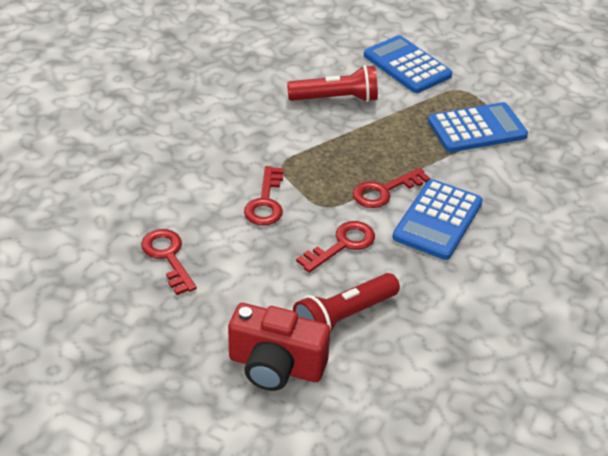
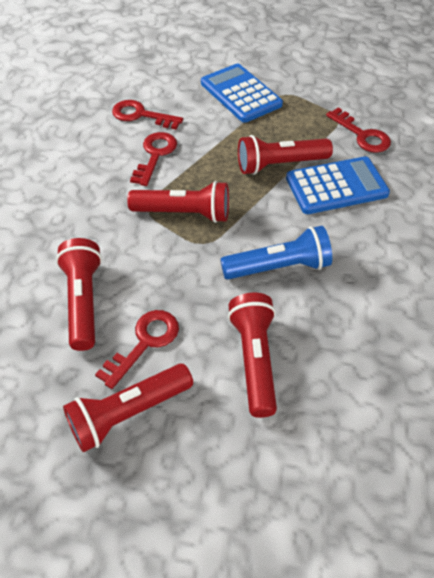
blue calculator: 3 -> 2
blue flashlight: 0 -> 1
red camera: 1 -> 0
red flashlight: 2 -> 5

